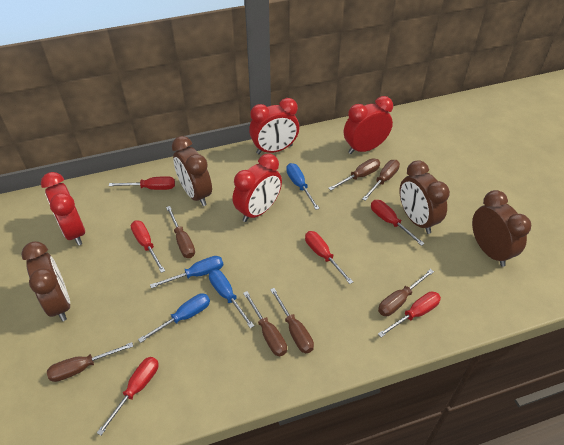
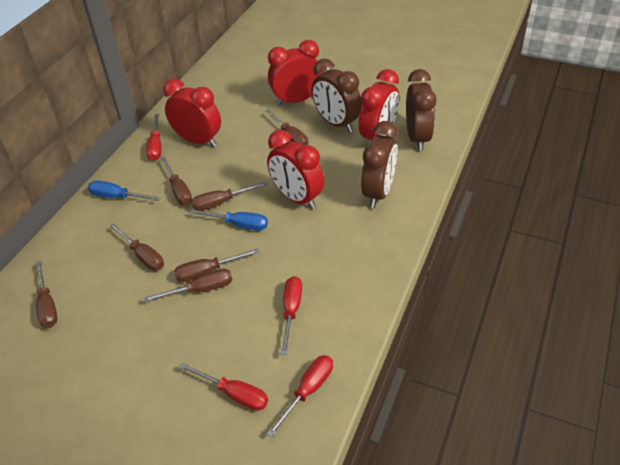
blue screwdriver: 4 -> 2
brown clock: 4 -> 3
red screwdriver: 6 -> 4

